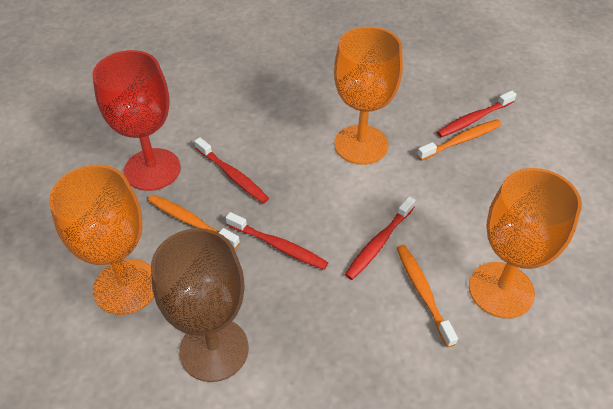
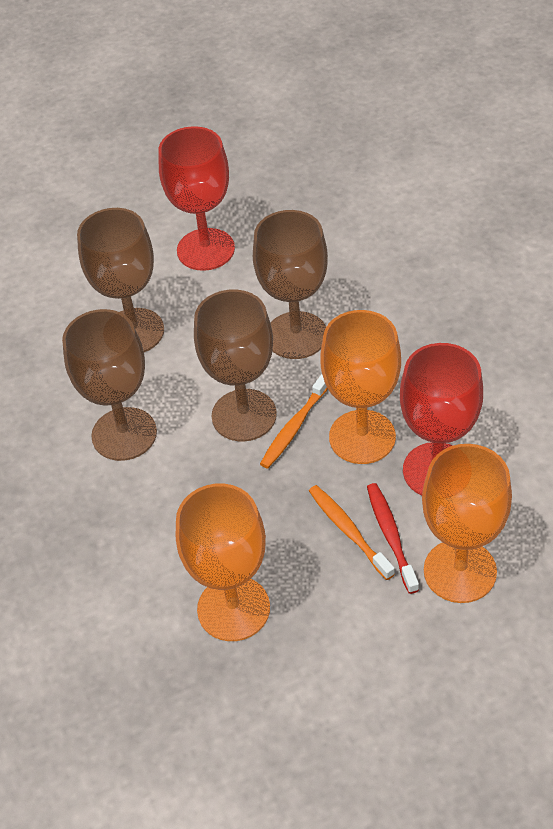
brown goblet: 1 -> 4
orange toothbrush: 3 -> 2
red goblet: 1 -> 2
red toothbrush: 4 -> 1

